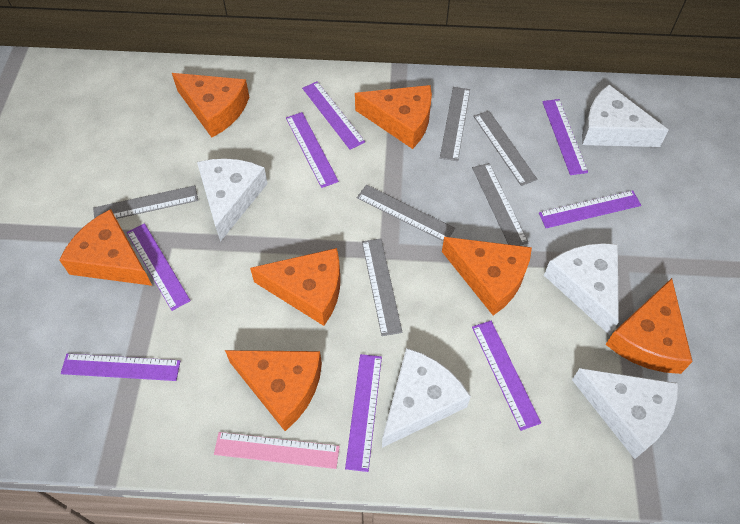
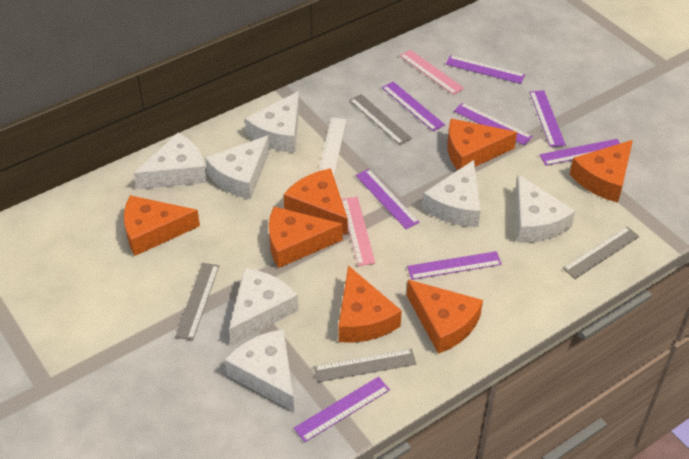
grey ruler: 6 -> 4
pink ruler: 1 -> 2
white cheese: 5 -> 7
white ruler: 0 -> 1

